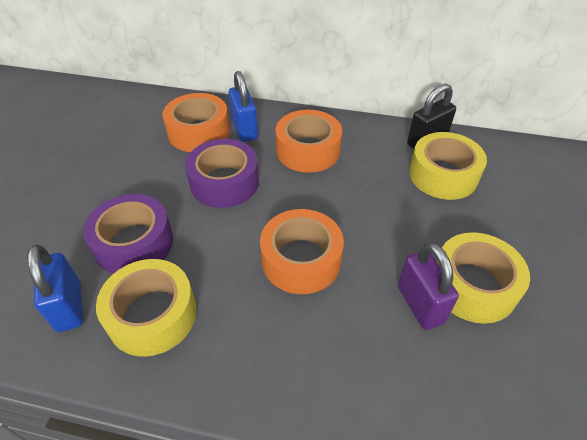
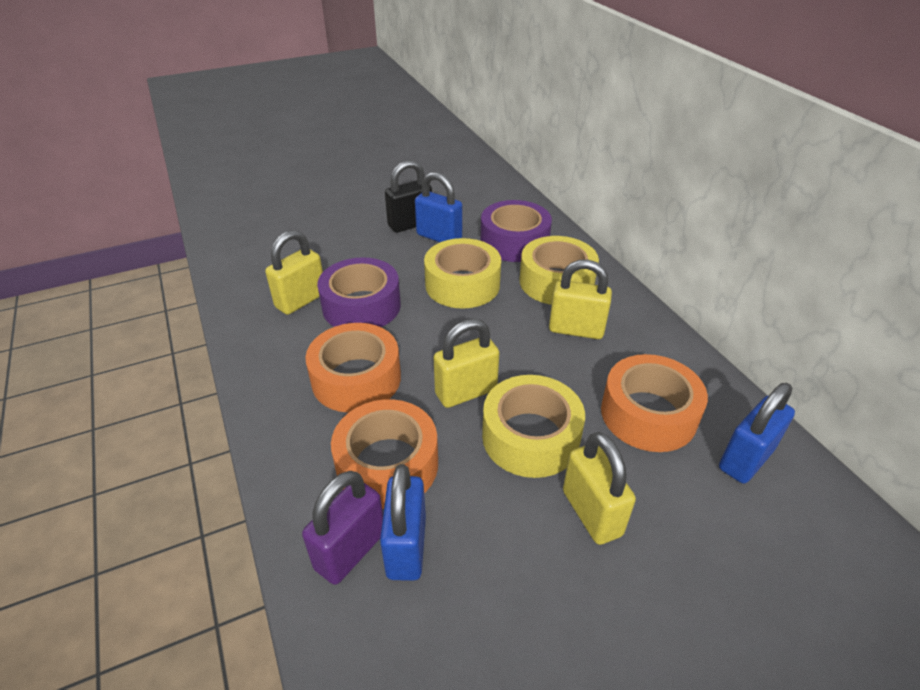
blue padlock: 2 -> 3
yellow padlock: 0 -> 4

